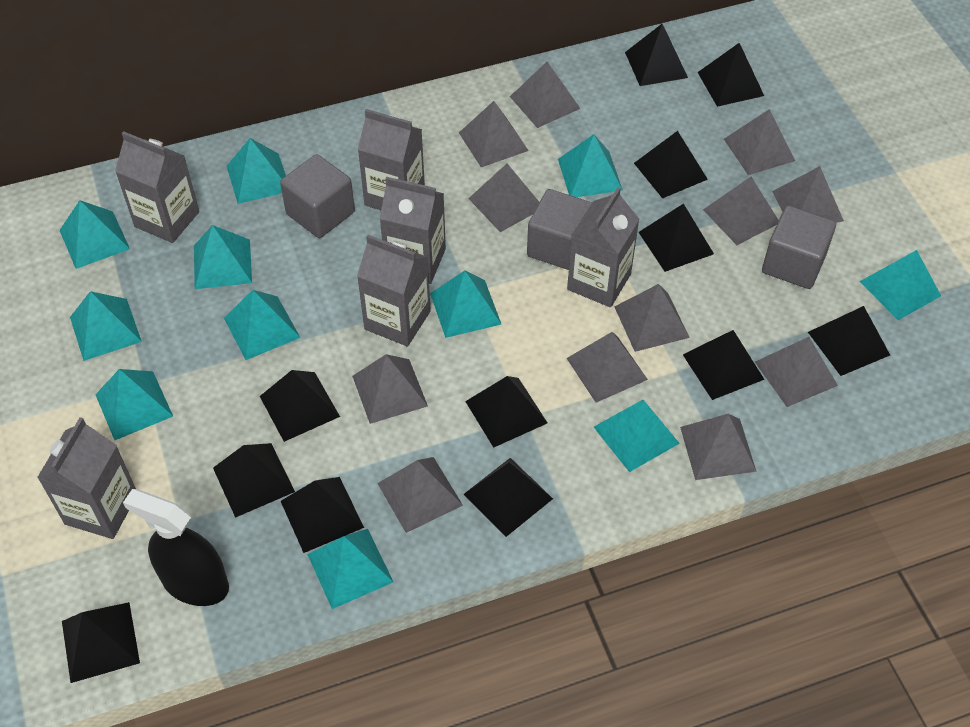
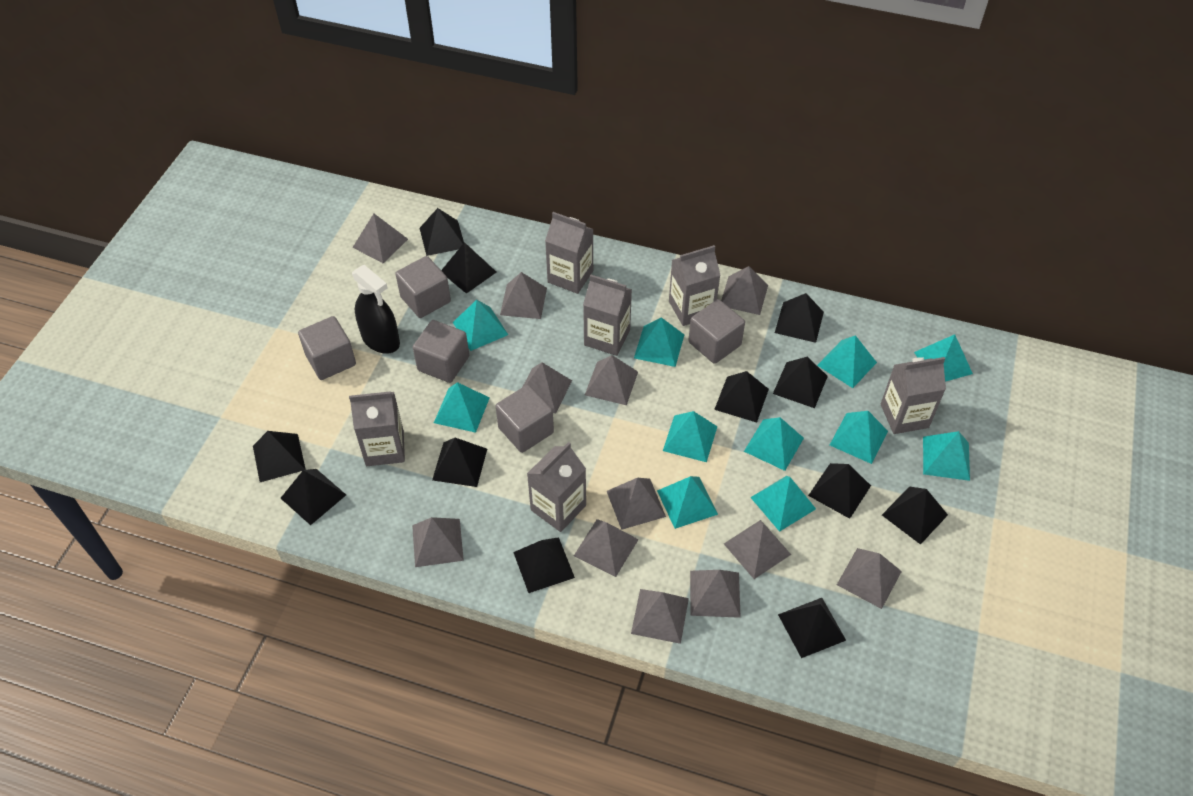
grey cube: 3 -> 5

